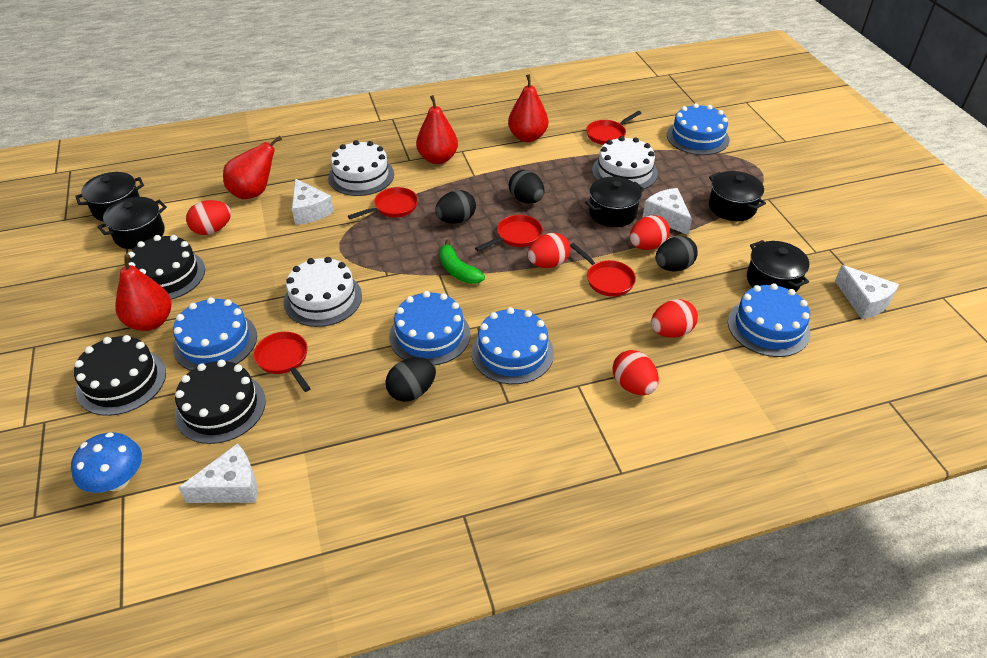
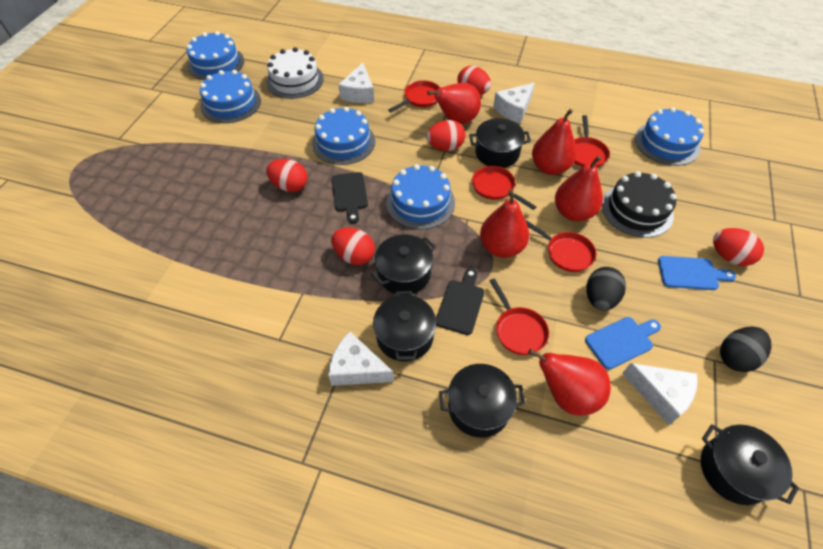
black cake: 3 -> 1
black cutting board: 0 -> 2
black egg: 4 -> 2
blue cutting board: 0 -> 2
blue mushroom: 1 -> 0
green banana: 1 -> 0
red pear: 4 -> 5
white cake: 3 -> 1

